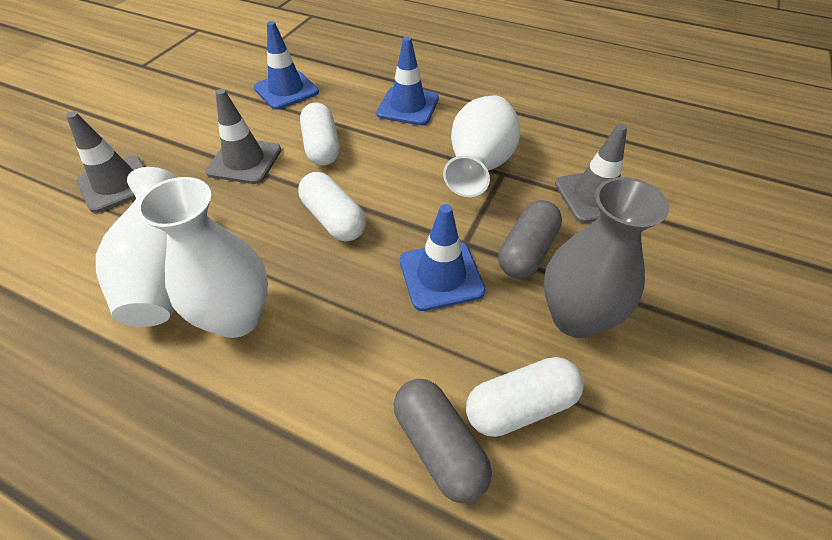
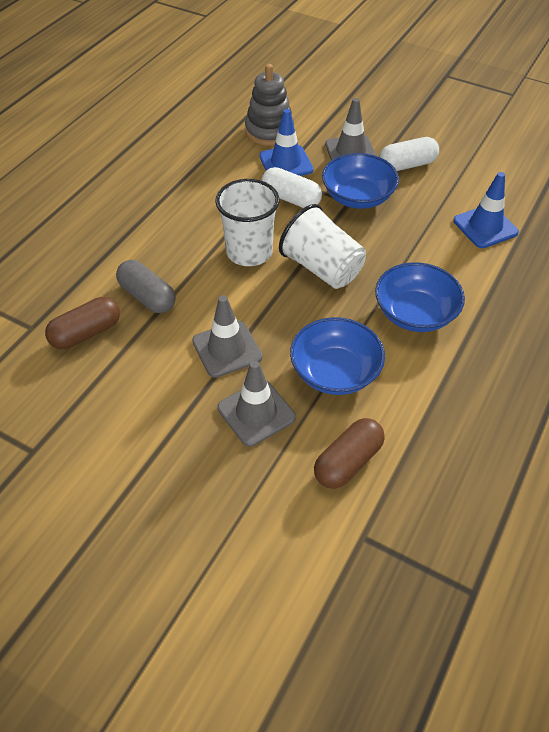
blue bowl: 0 -> 3
blue traffic cone: 3 -> 2
brown capsule: 0 -> 2
grey capsule: 2 -> 1
grey stacking toy: 0 -> 1
grey vase: 1 -> 0
white capsule: 3 -> 2
white cup: 0 -> 2
white vase: 3 -> 0

